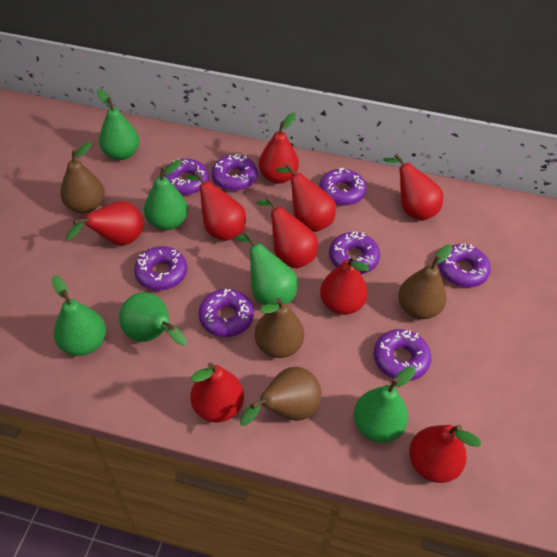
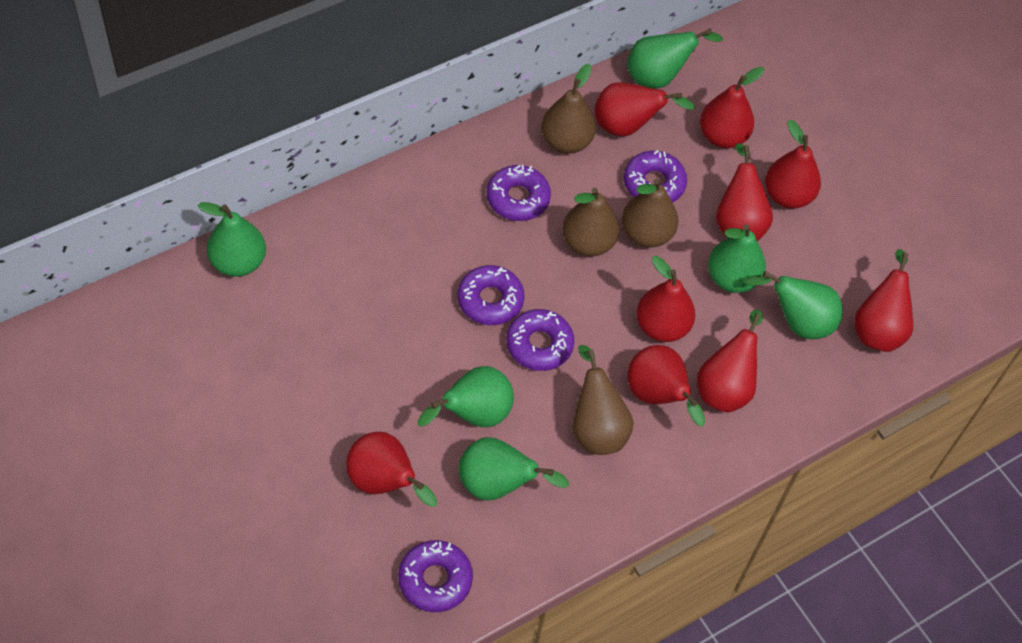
purple donut: 8 -> 5

